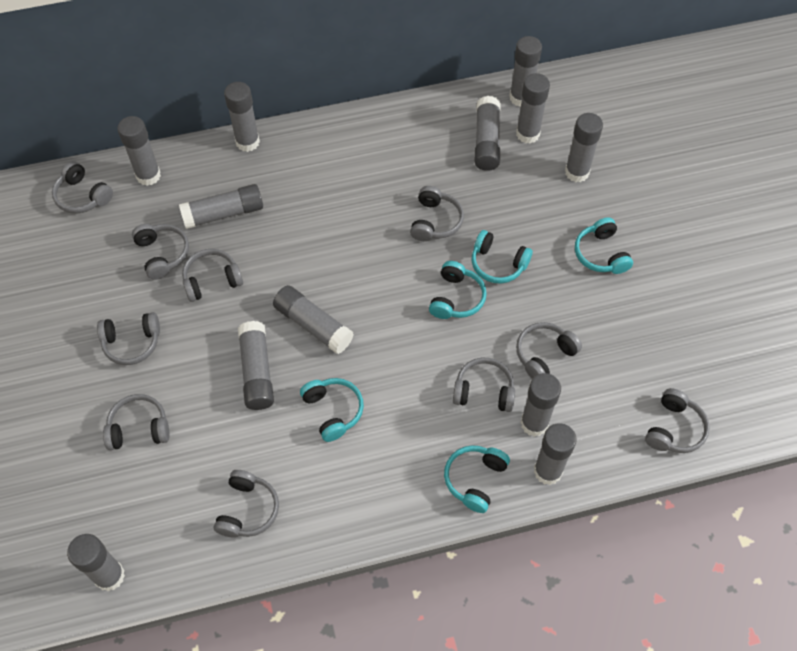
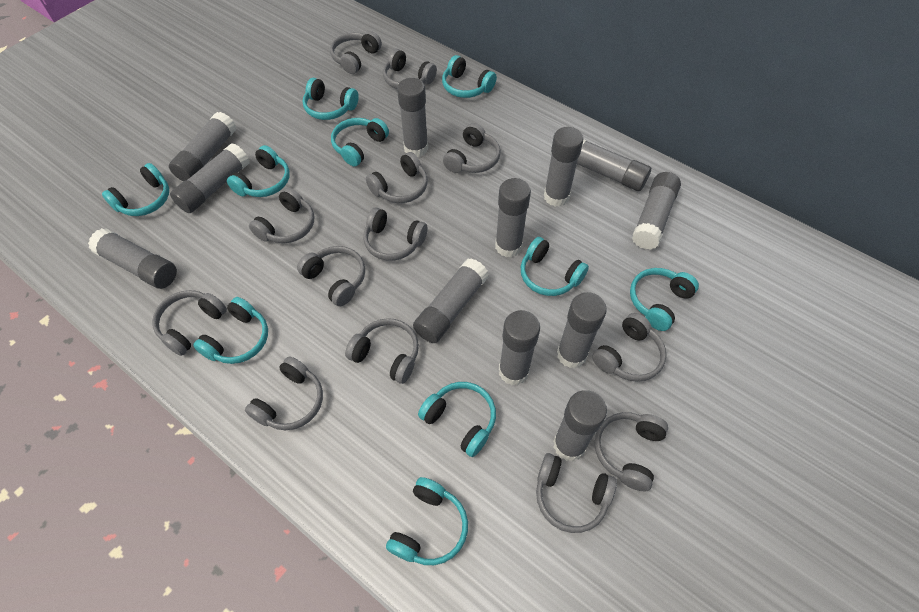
grey headphones: 10 -> 13
turquoise headphones: 5 -> 10

